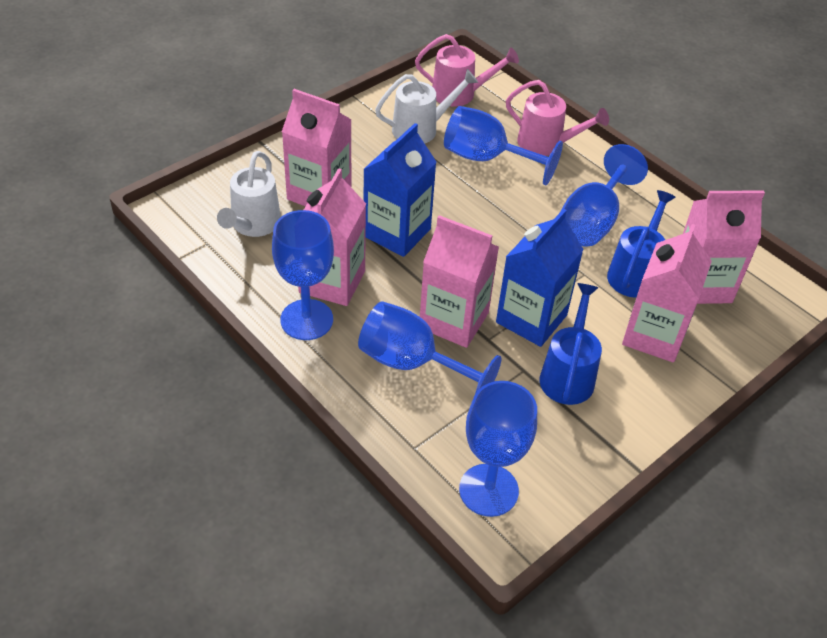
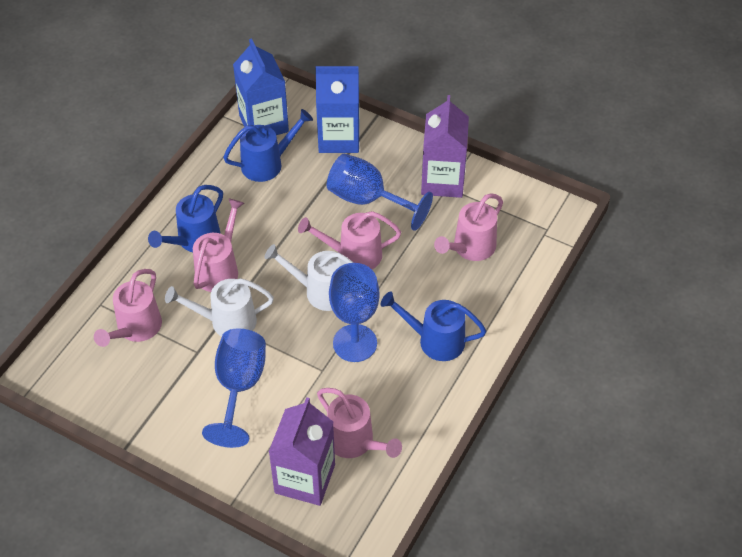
blue goblet: 5 -> 3
blue watering can: 2 -> 3
pink carton: 5 -> 0
pink watering can: 2 -> 5
purple carton: 0 -> 2

